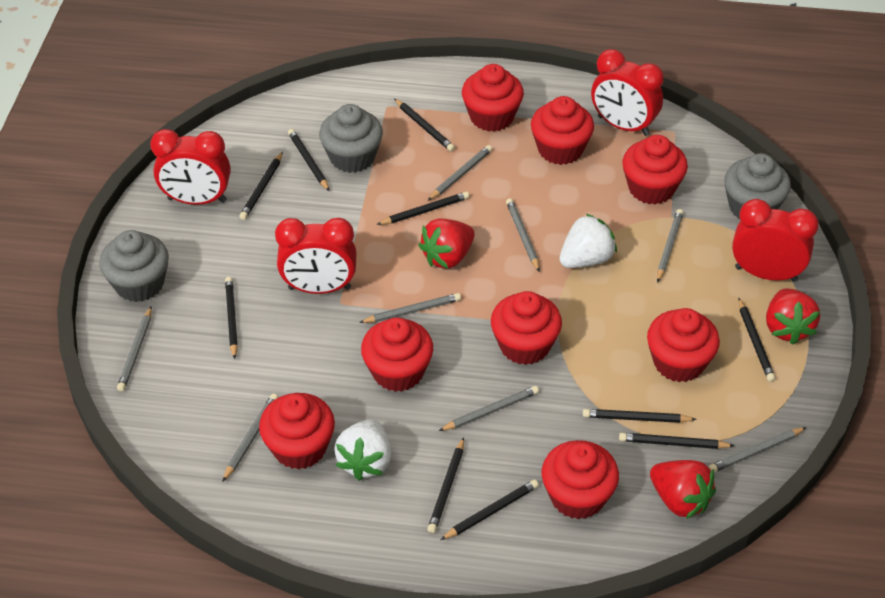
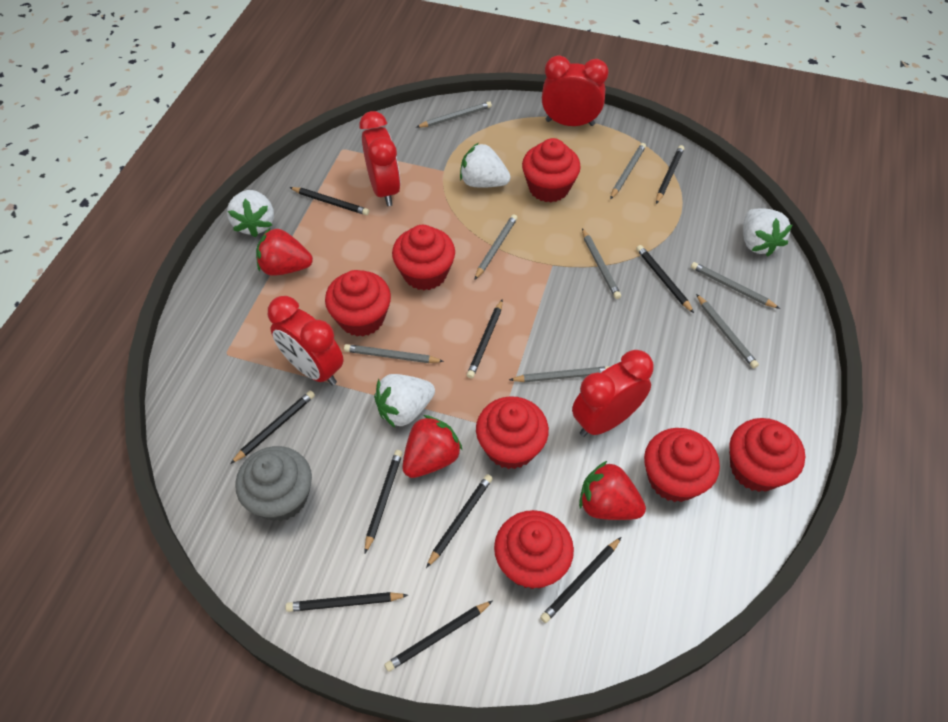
grey cupcake: 3 -> 1
red cupcake: 8 -> 7
white strawberry: 2 -> 4

